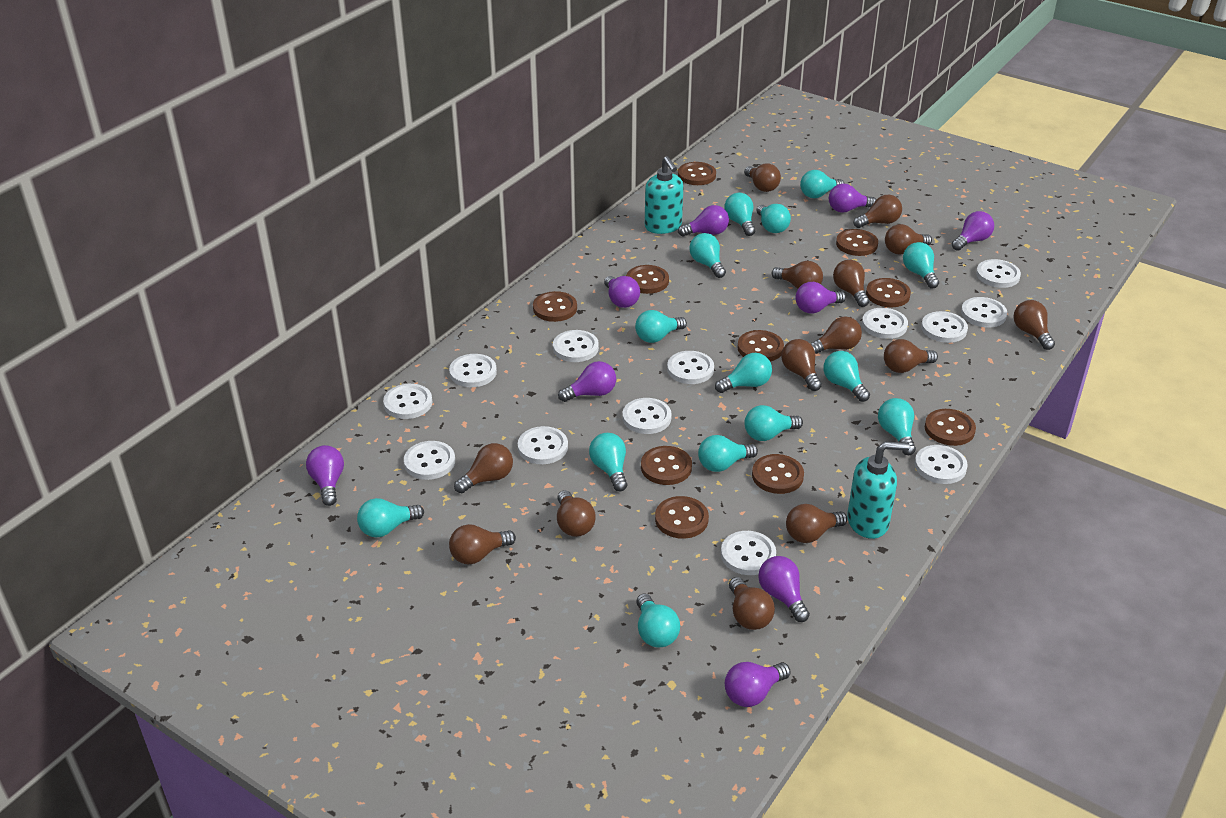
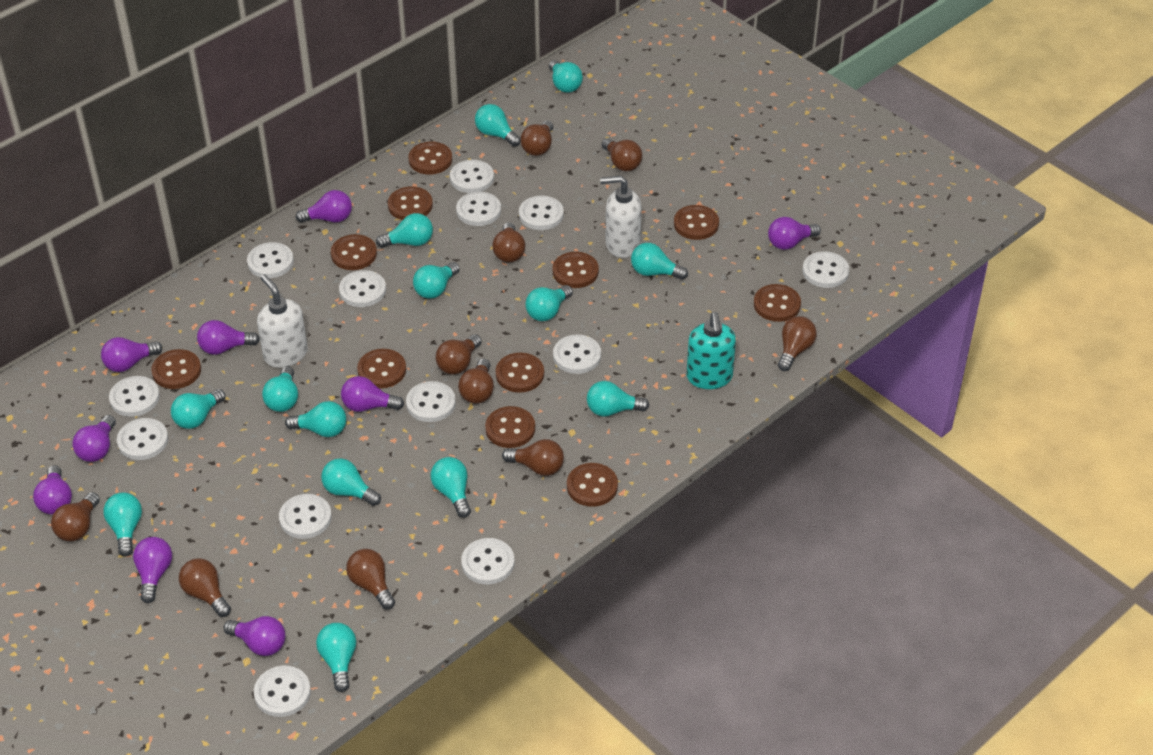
brown button: 10 -> 11
brown light bulb: 14 -> 10
turquoise soap dispenser: 2 -> 1
white soap dispenser: 0 -> 2

